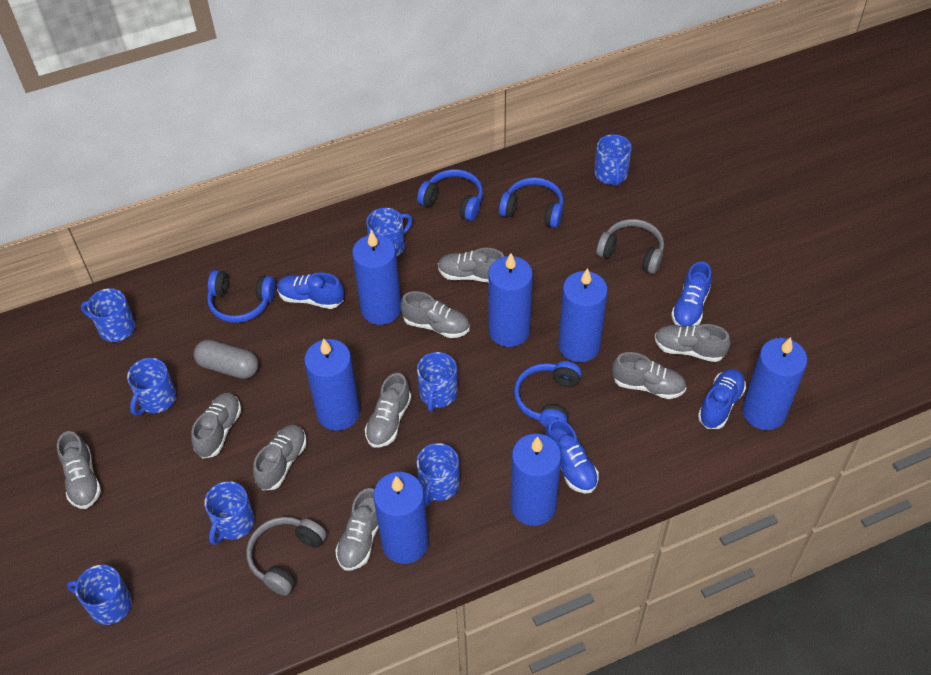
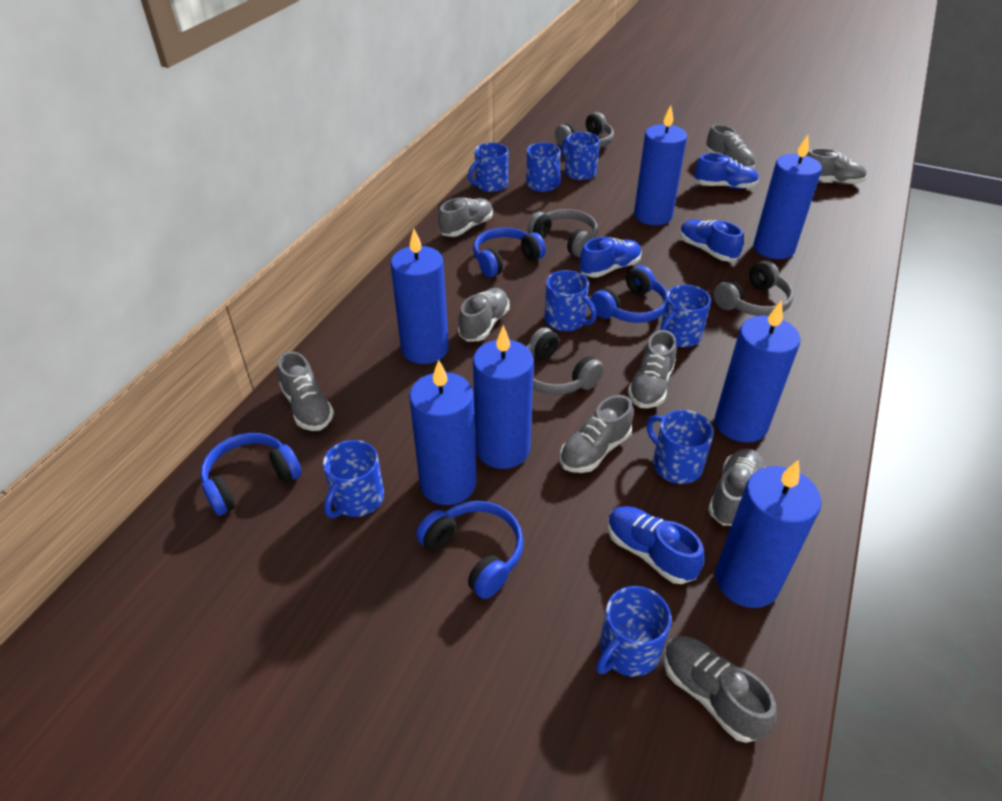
grey capsule: 1 -> 0
grey headphones: 2 -> 4

